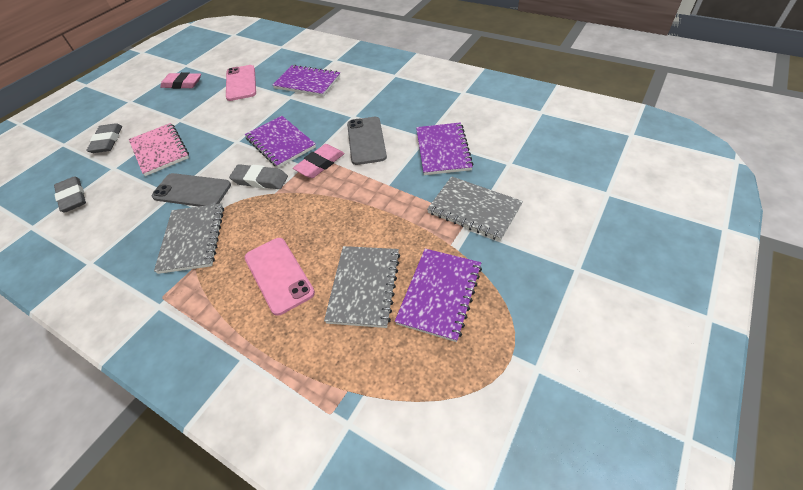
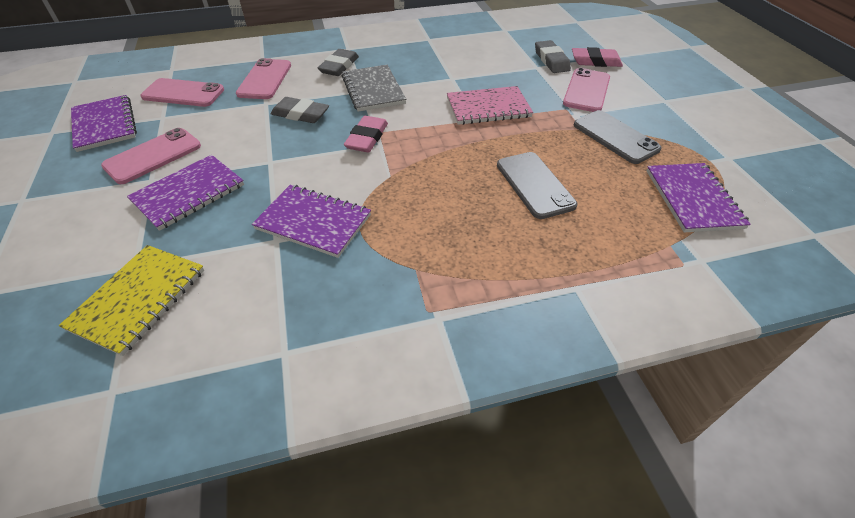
grey notebook: 3 -> 1
pink phone: 2 -> 4
yellow notebook: 0 -> 1

